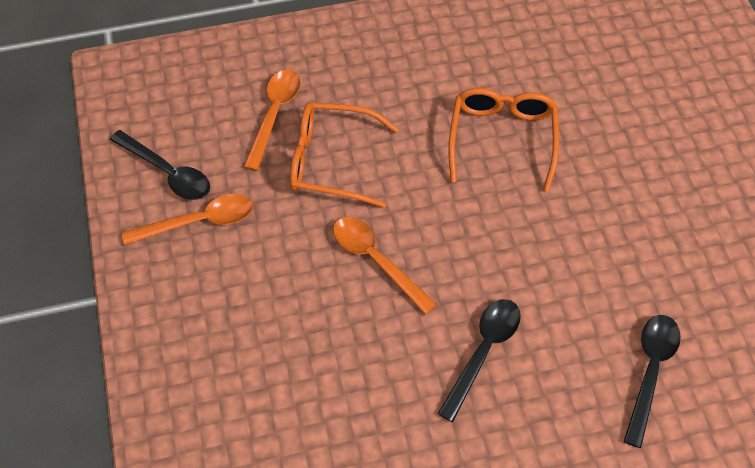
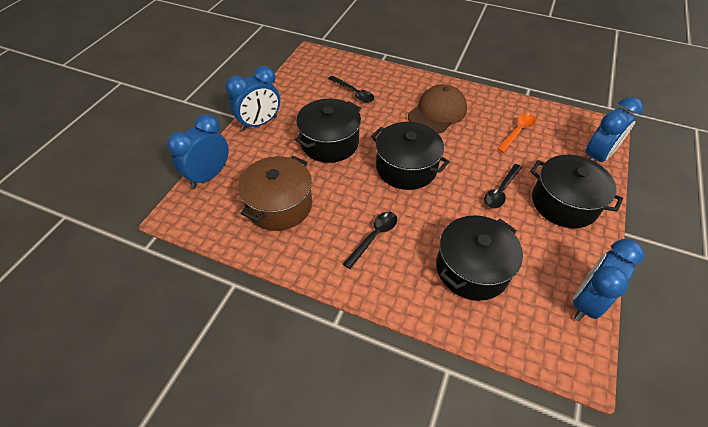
black pot: 0 -> 4
blue clock: 0 -> 4
brown cap: 0 -> 1
brown pot: 0 -> 1
orange glasses: 2 -> 0
orange spoon: 3 -> 1

